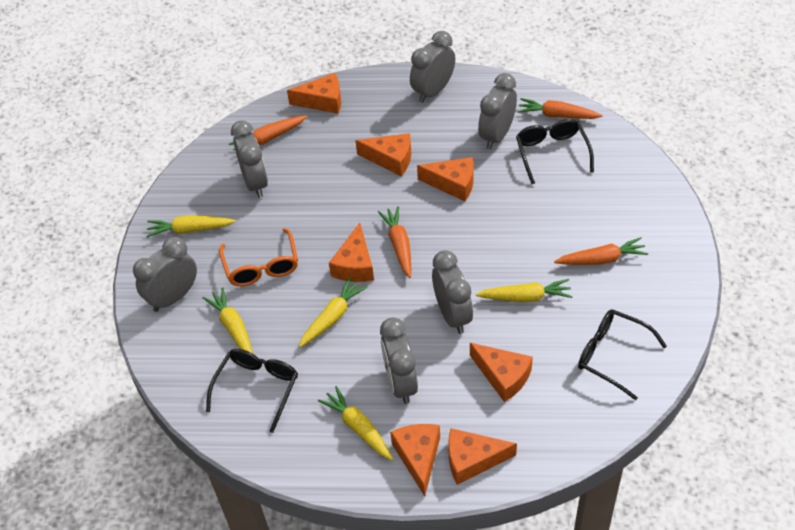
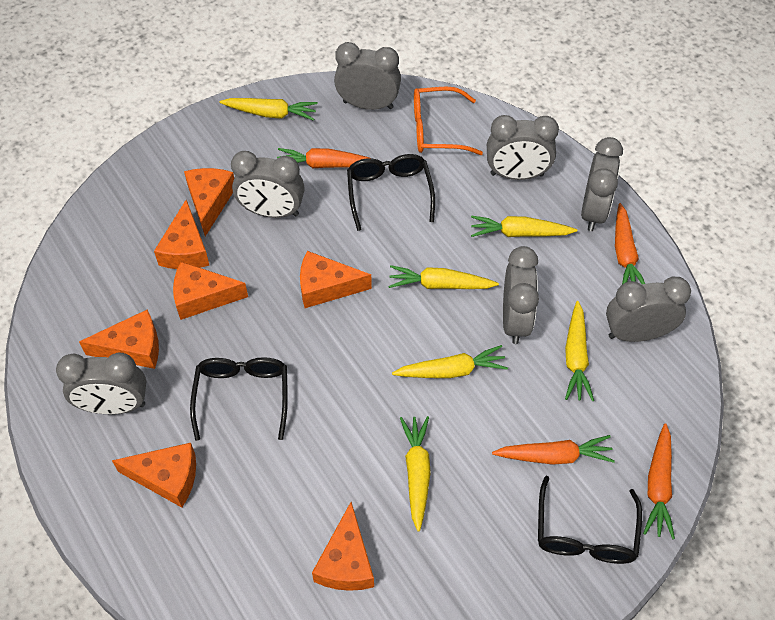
grey clock: 6 -> 7
yellow carrot: 5 -> 6

